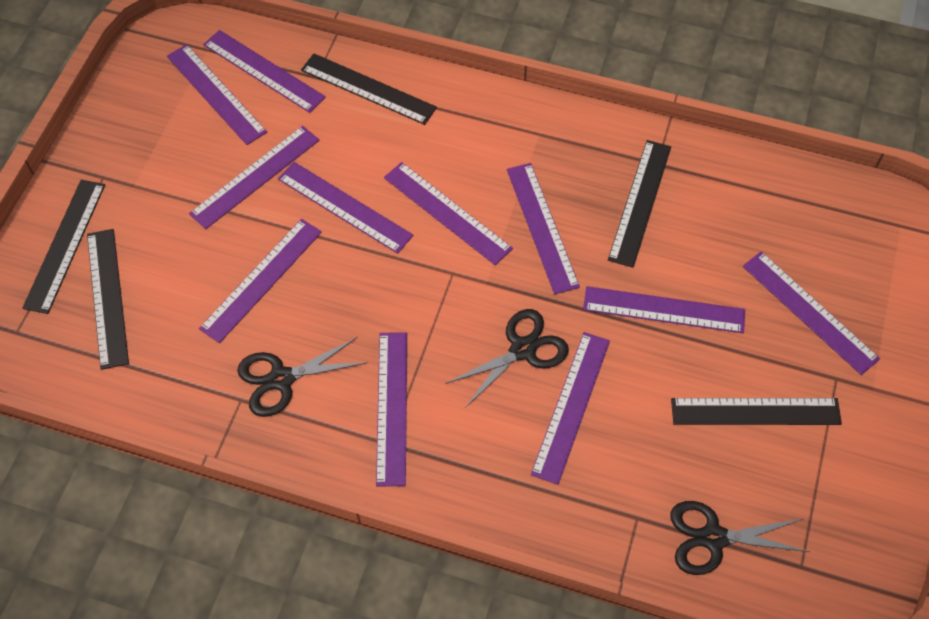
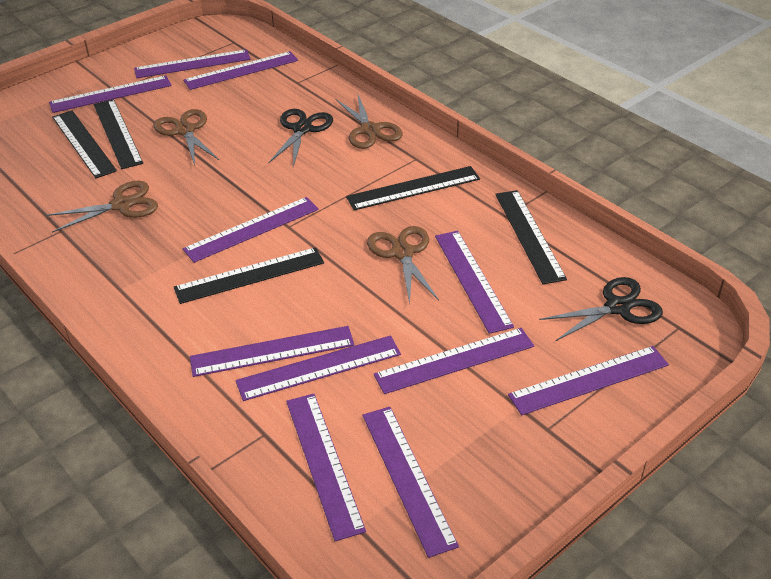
black scissors: 3 -> 2
brown scissors: 0 -> 4

